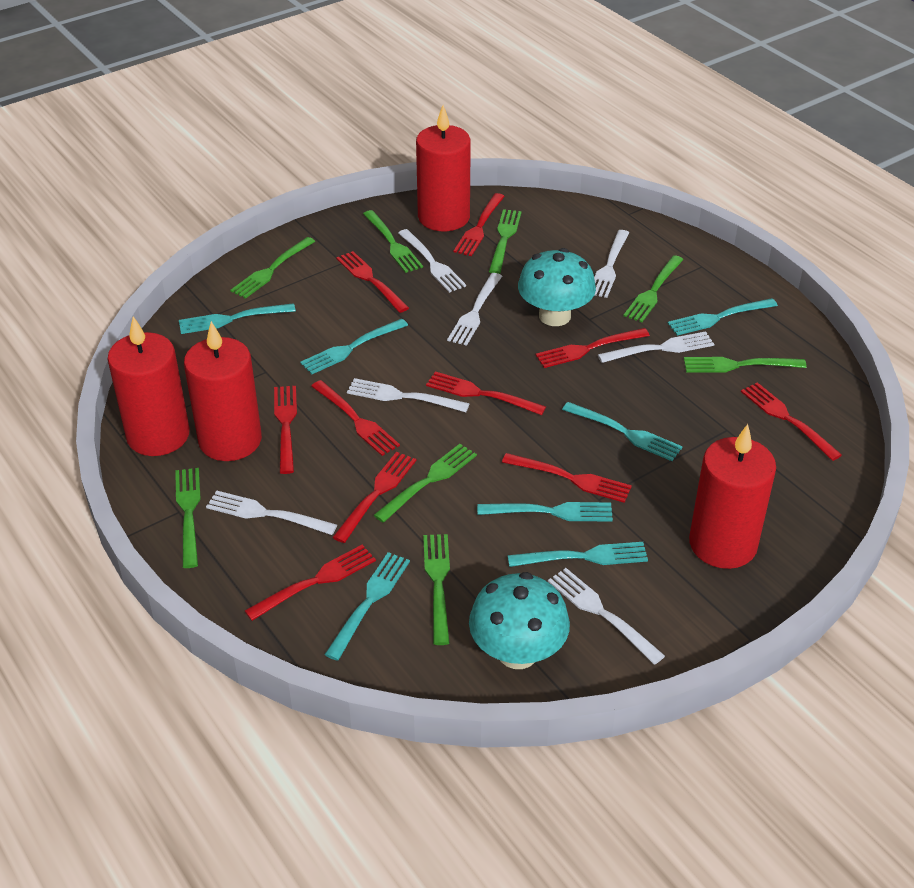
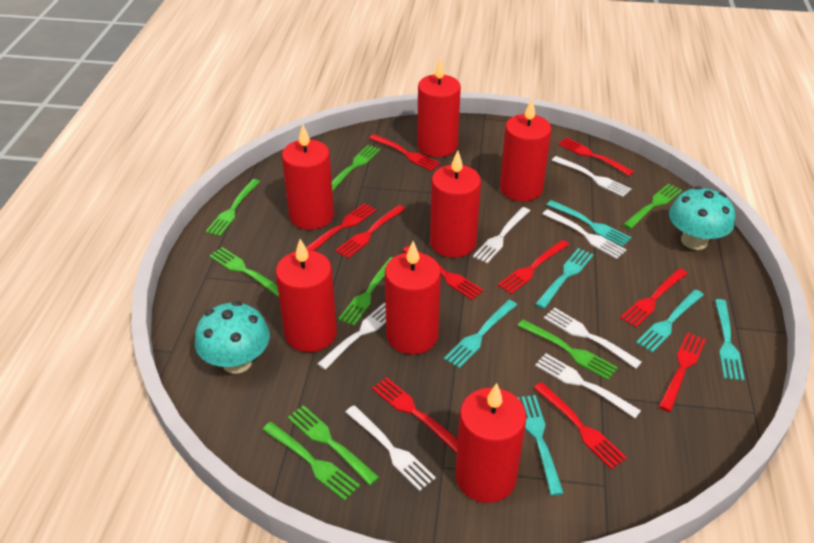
red candle: 4 -> 7
turquoise fork: 7 -> 6

